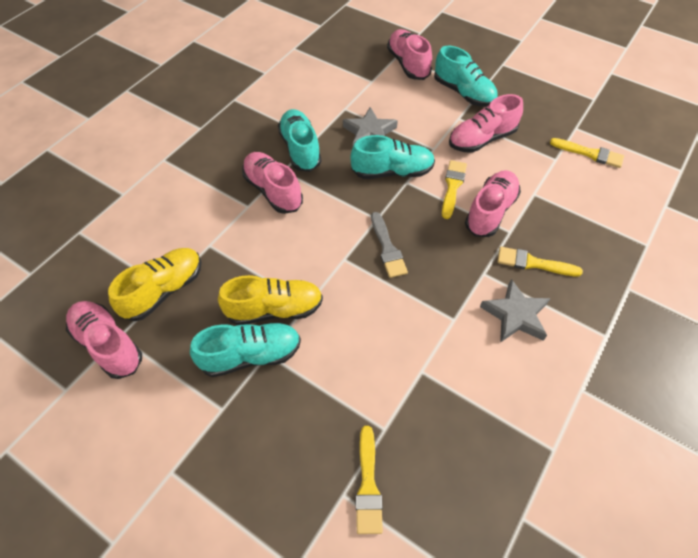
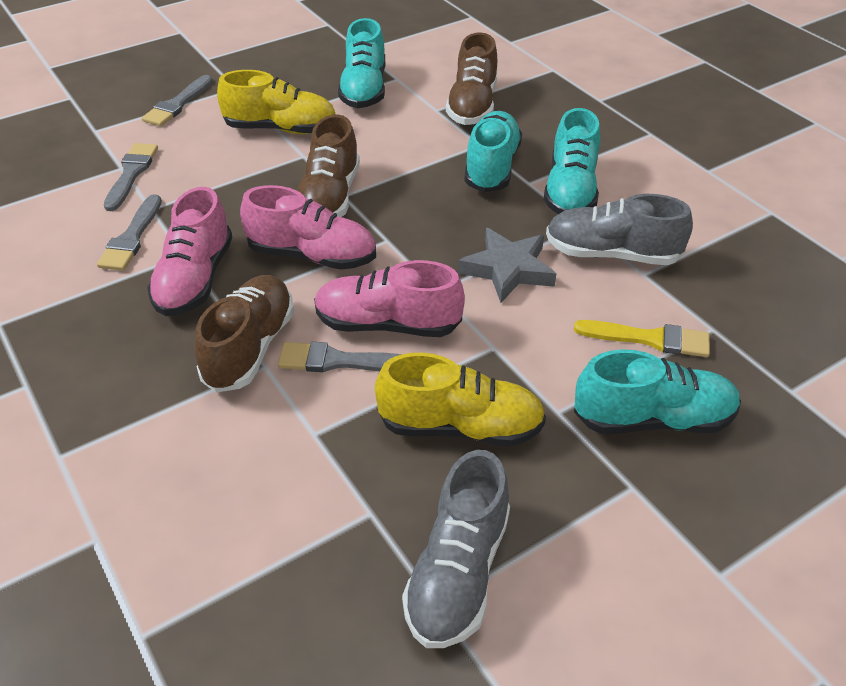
brown shoe: 0 -> 3
grey brush: 1 -> 4
grey shoe: 0 -> 2
grey star: 2 -> 1
pink shoe: 5 -> 3
yellow brush: 4 -> 1

